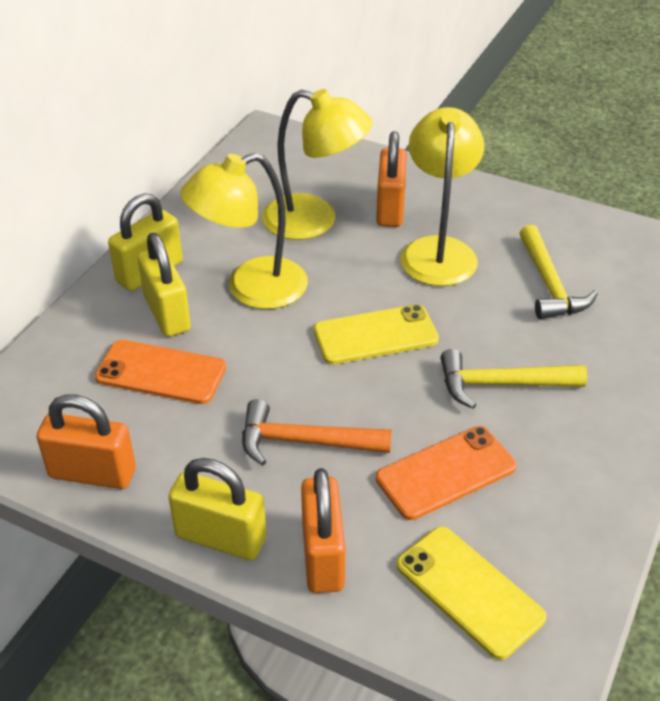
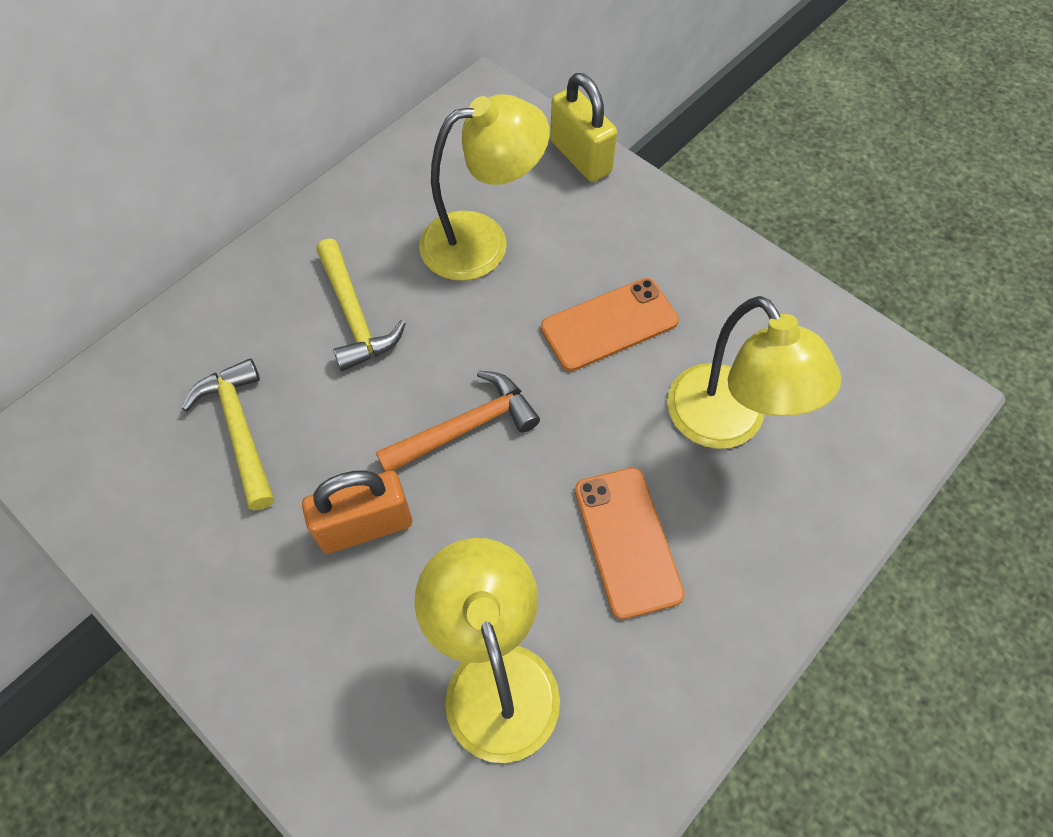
orange padlock: 3 -> 1
yellow padlock: 3 -> 1
yellow phone: 2 -> 0

